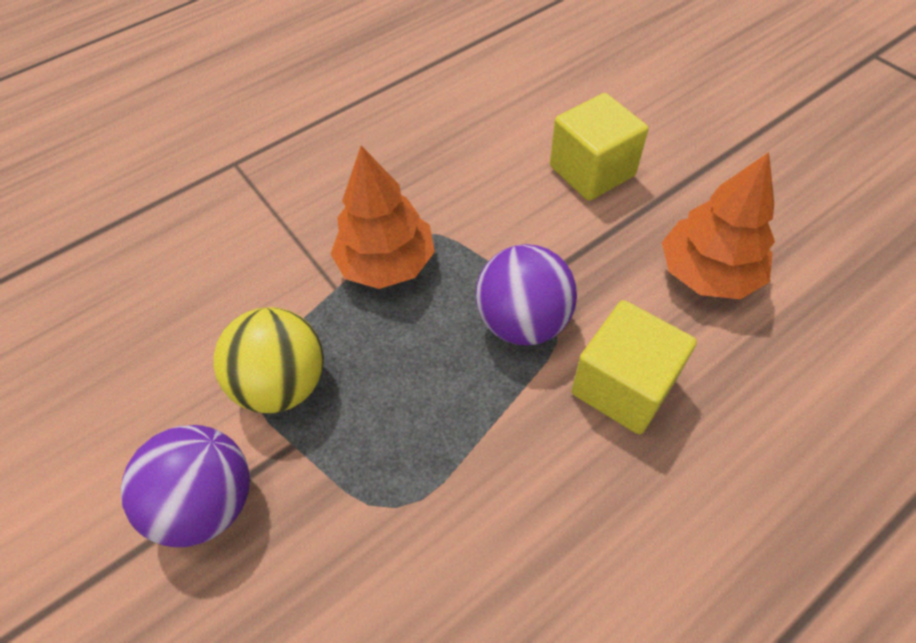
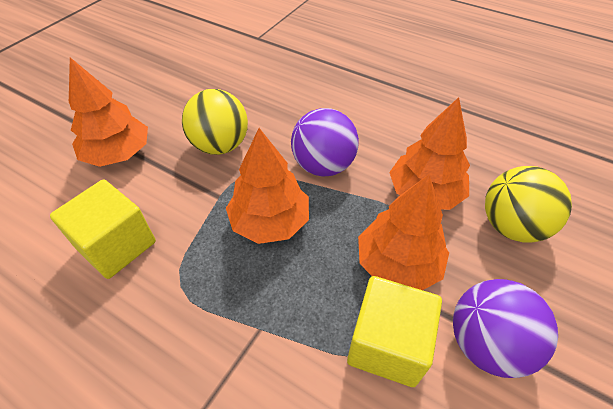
orange tree: 2 -> 4
yellow ball: 1 -> 2

